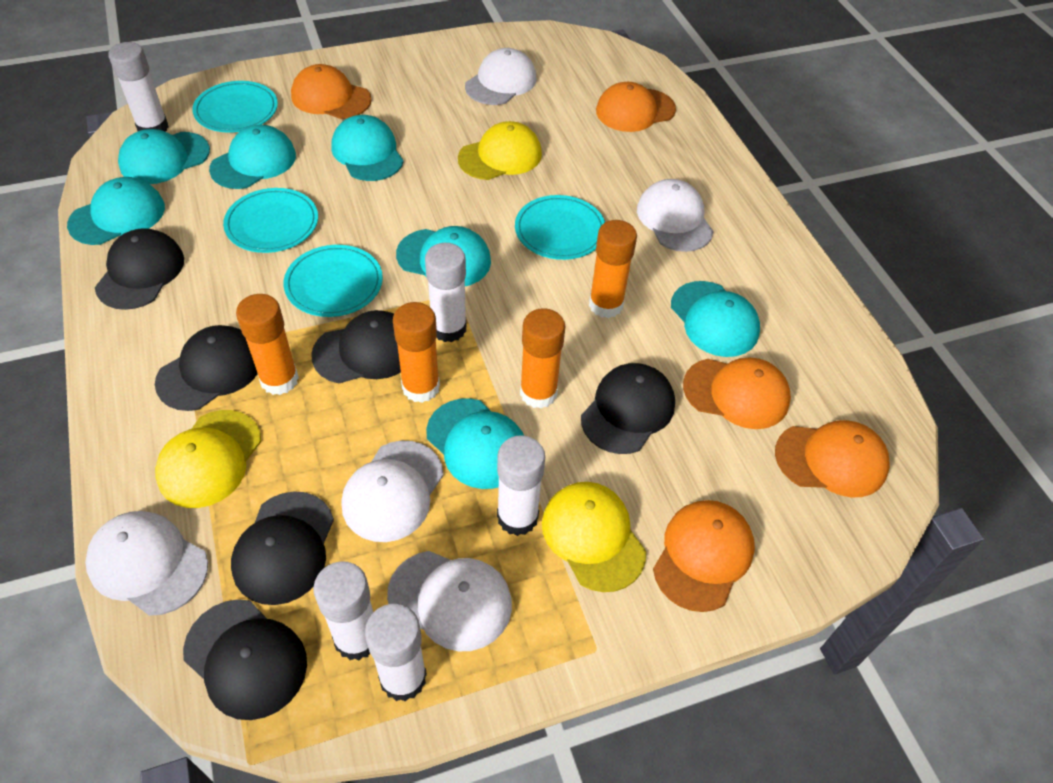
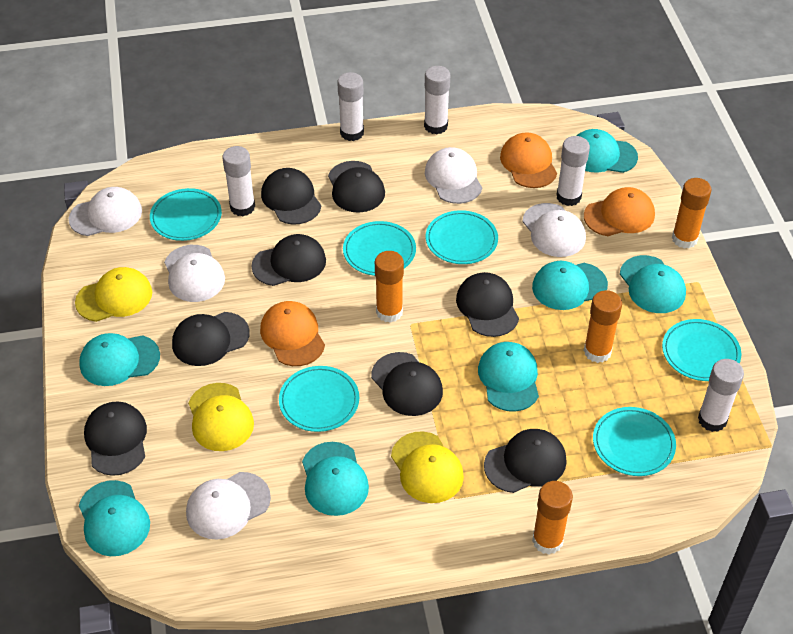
black cap: 6 -> 8
orange cap: 5 -> 3
turquoise plate: 4 -> 6

